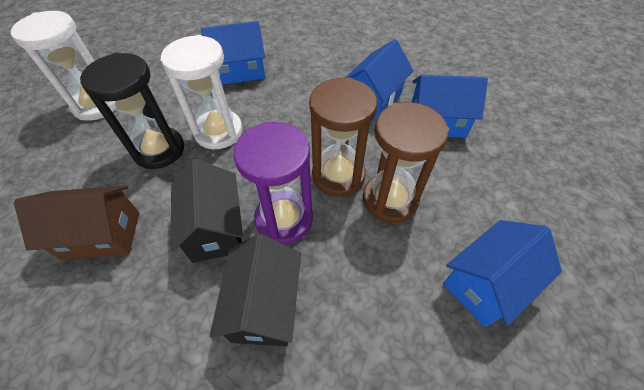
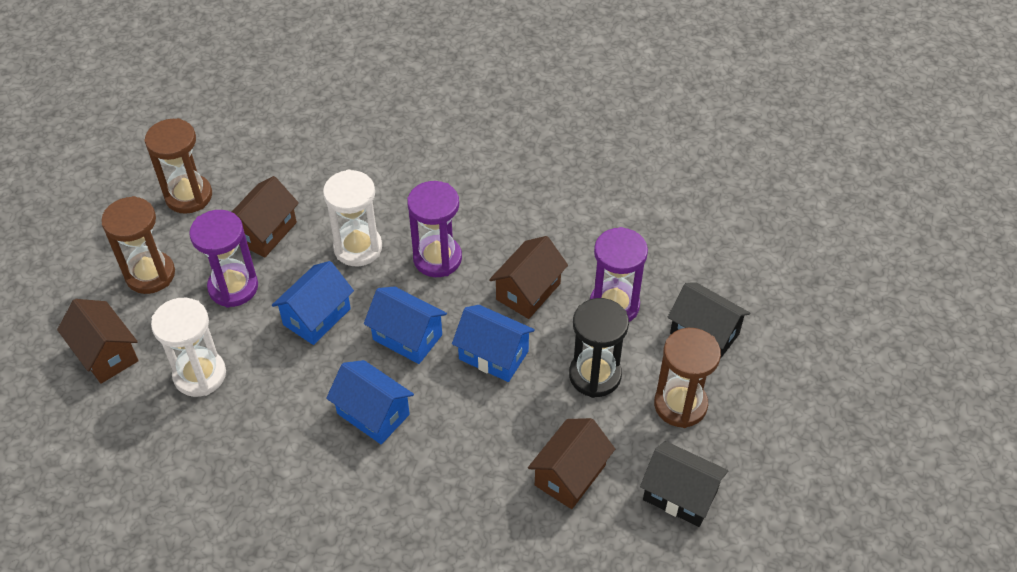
brown hourglass: 2 -> 3
brown house: 1 -> 4
purple hourglass: 1 -> 3

